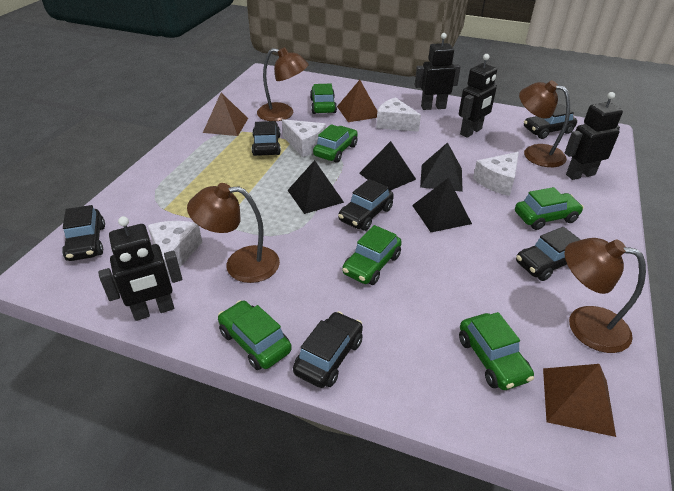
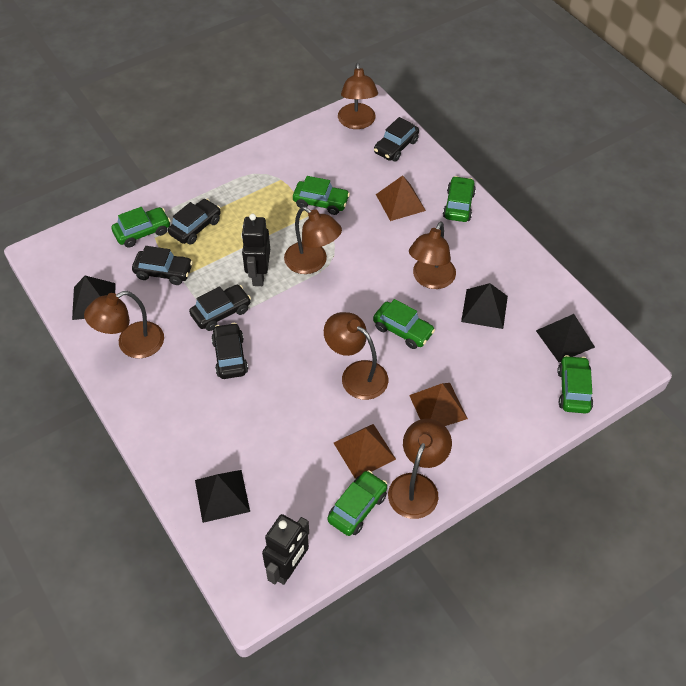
black car: 6 -> 5
black robot: 4 -> 2
brown lamp: 4 -> 6
white cheese: 4 -> 0

